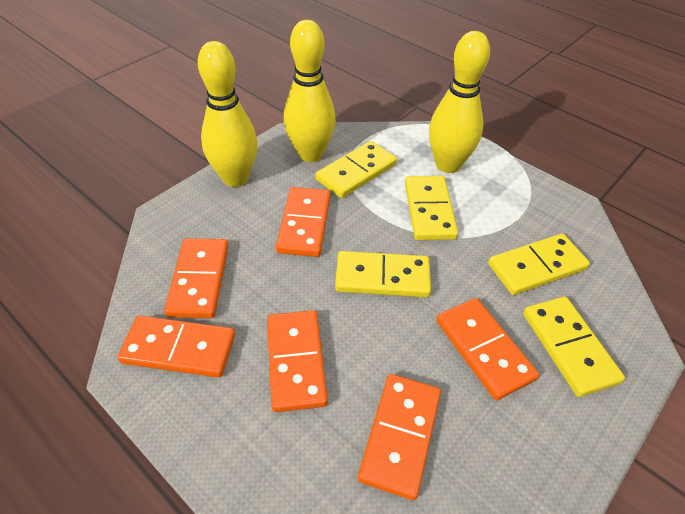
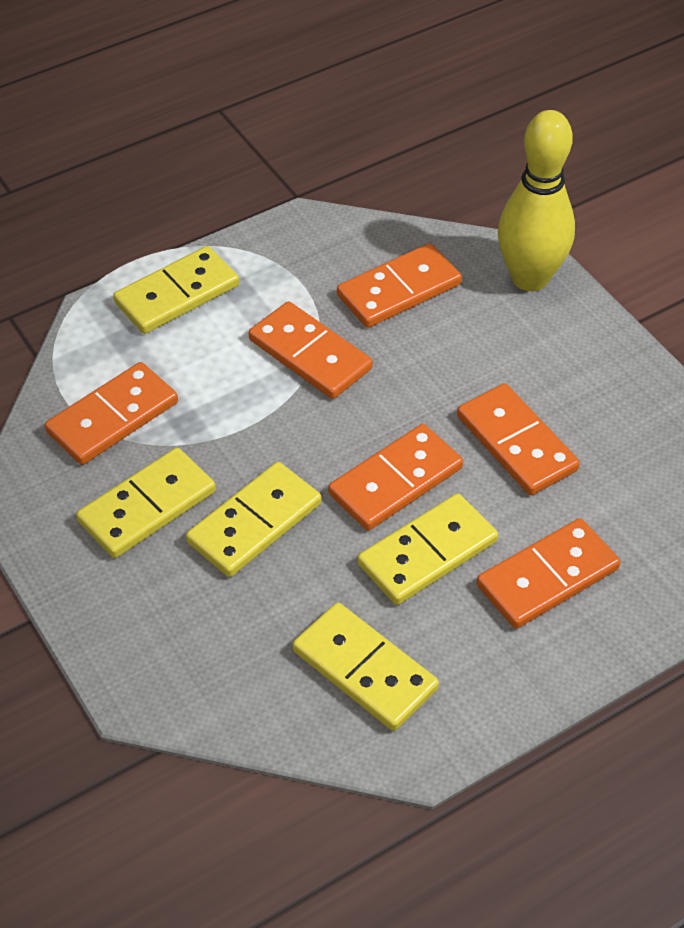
yellow bowling pin: 3 -> 1

